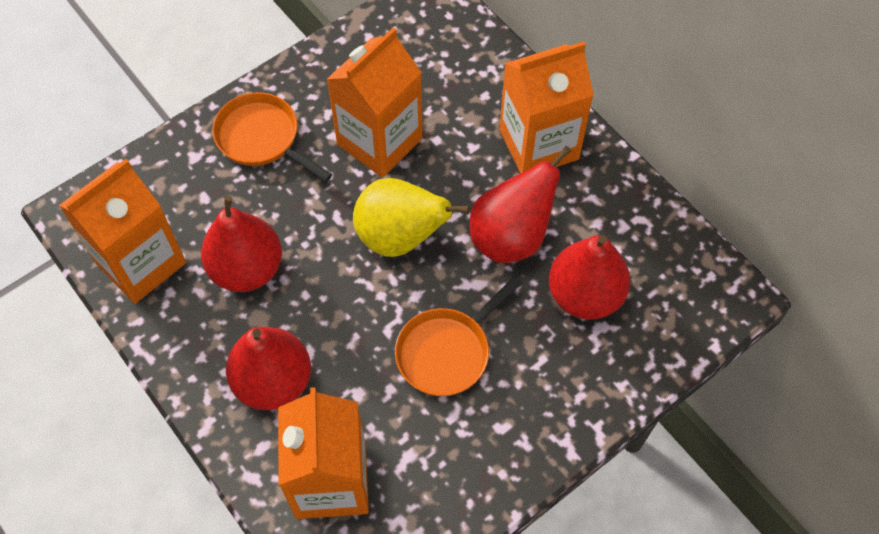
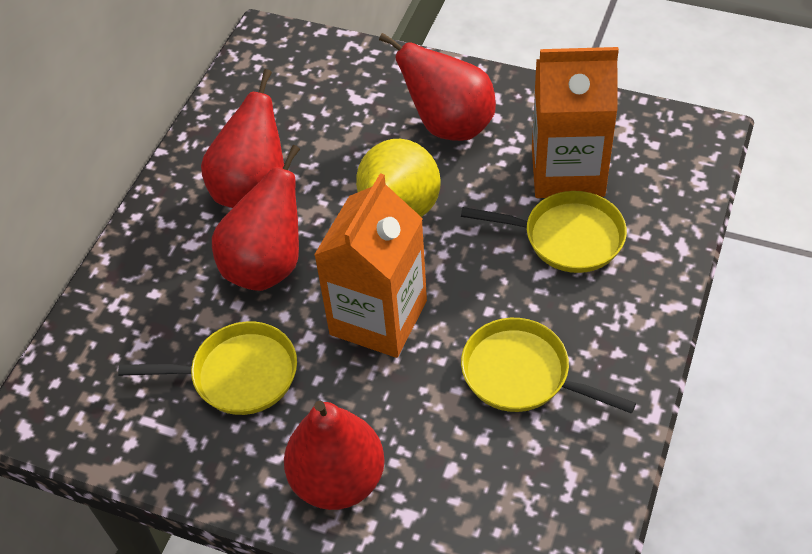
orange carton: 4 -> 2
orange pan: 2 -> 0
yellow pan: 0 -> 3

